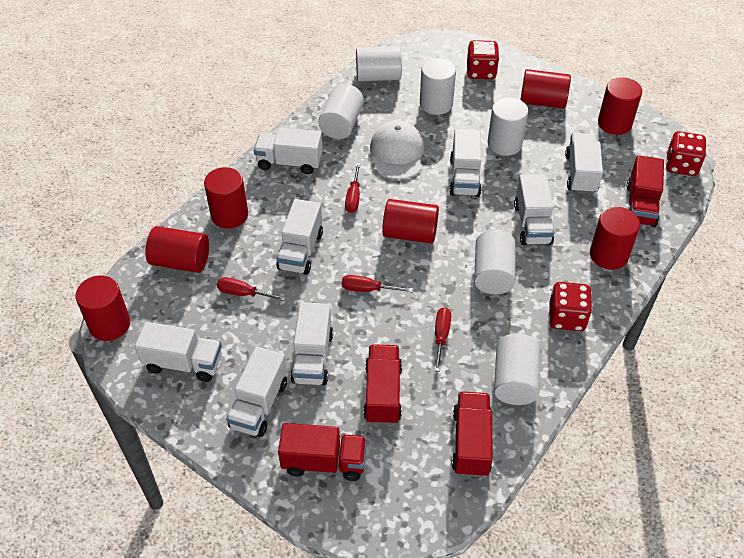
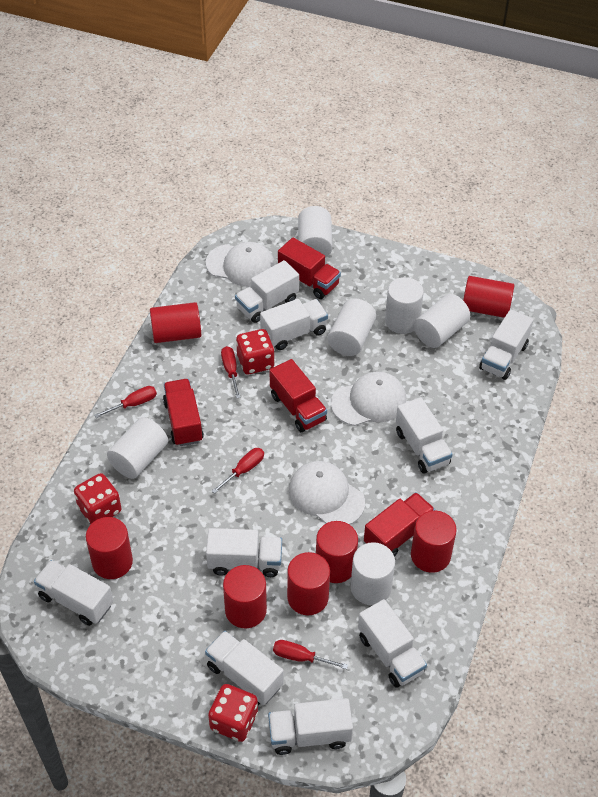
white cap: 1 -> 3
white truck: 8 -> 9

